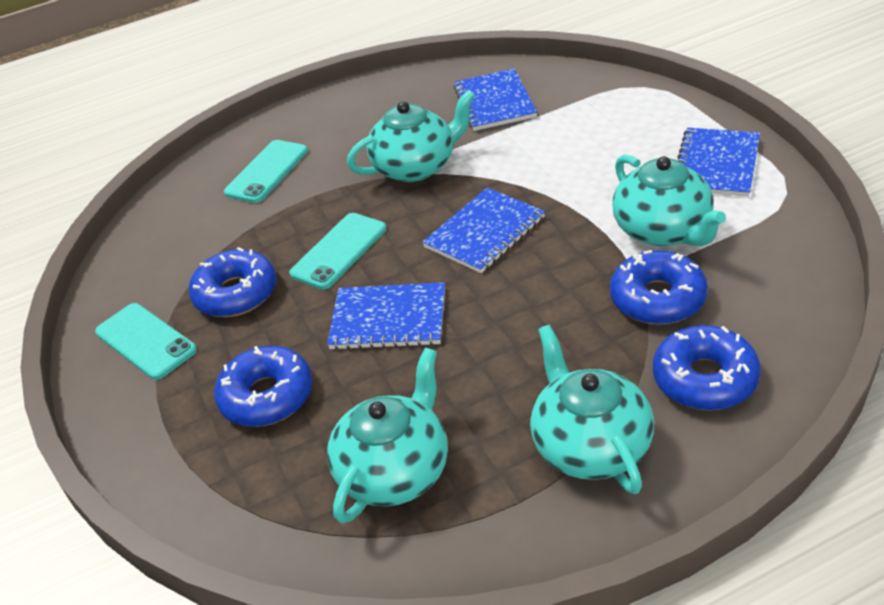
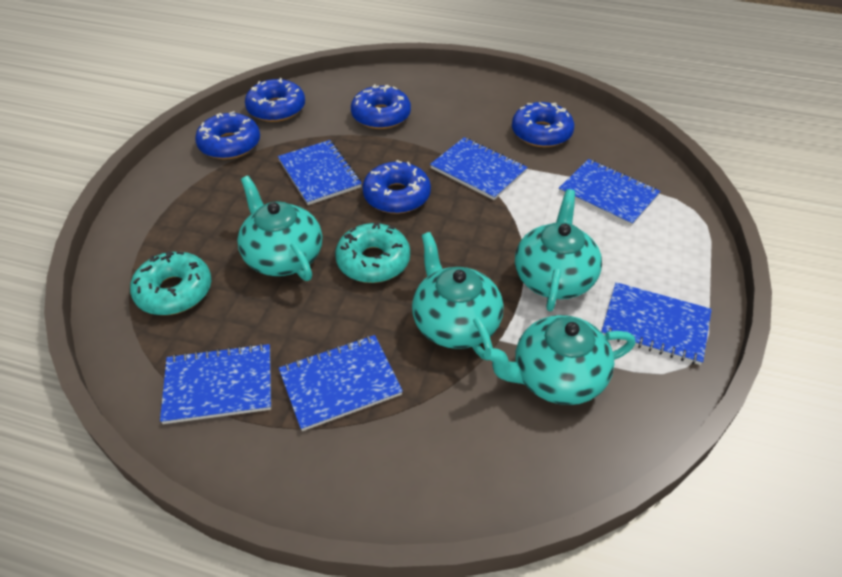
blue donut: 4 -> 5
blue notebook: 4 -> 6
turquoise donut: 0 -> 2
turquoise phone: 3 -> 0

